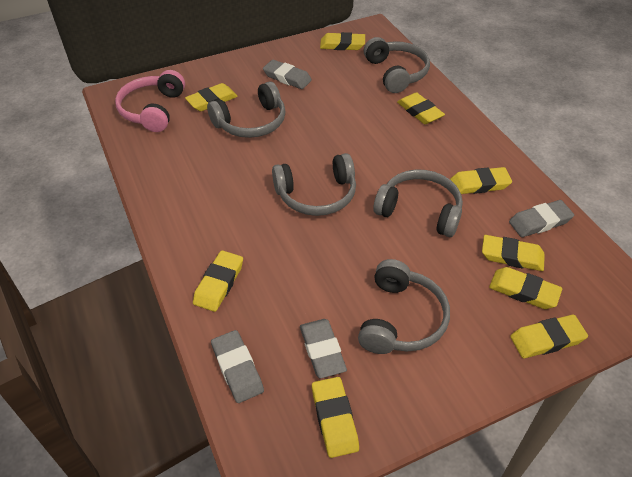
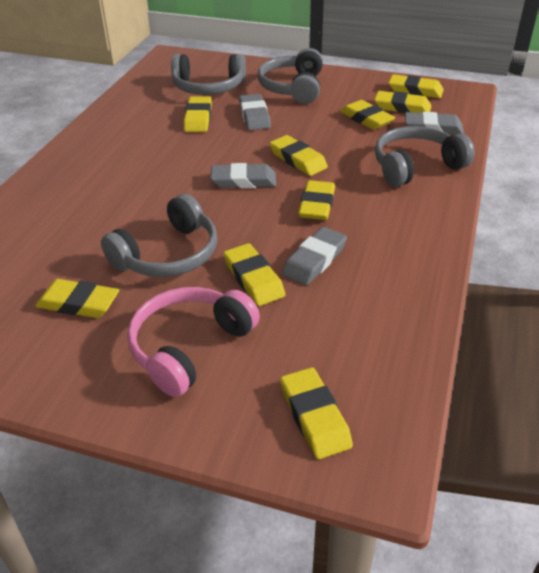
grey headphones: 5 -> 4

